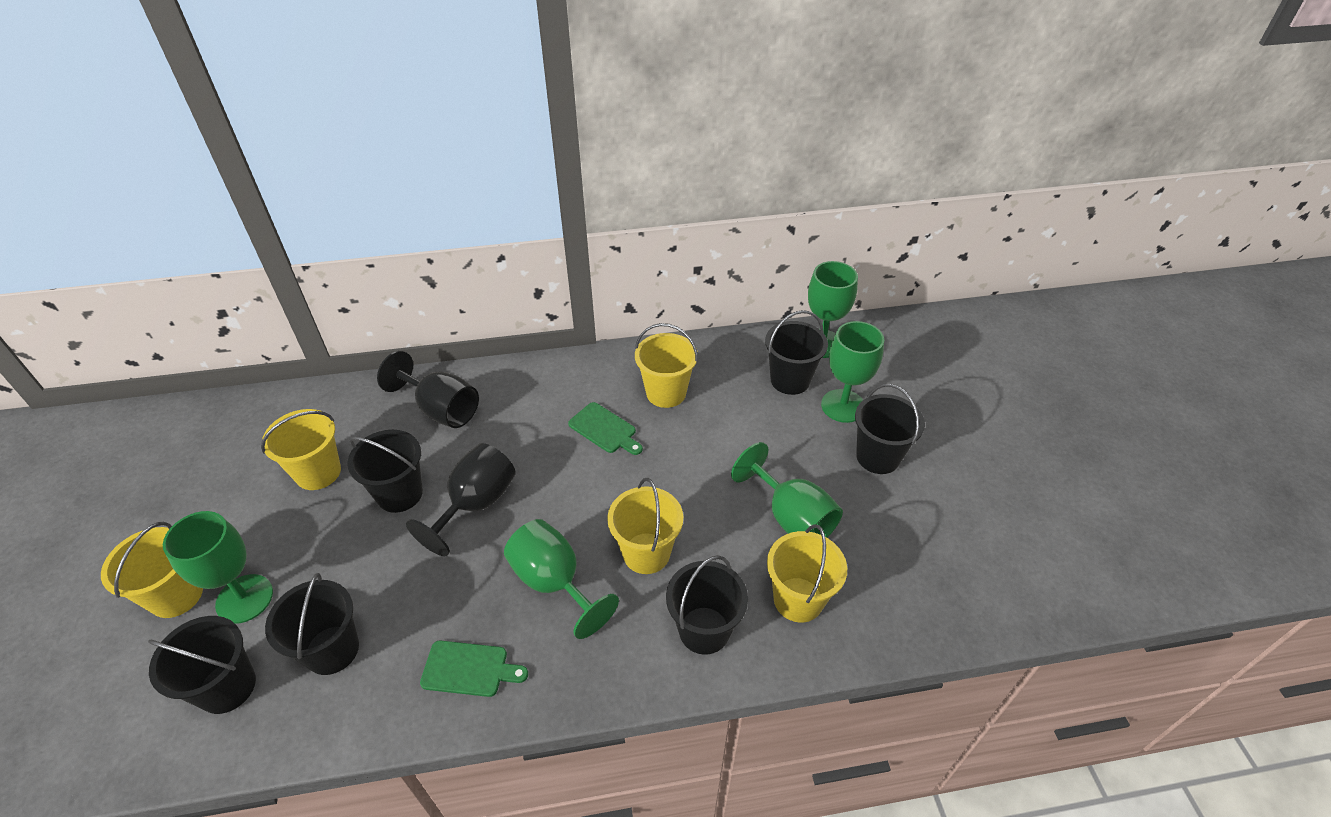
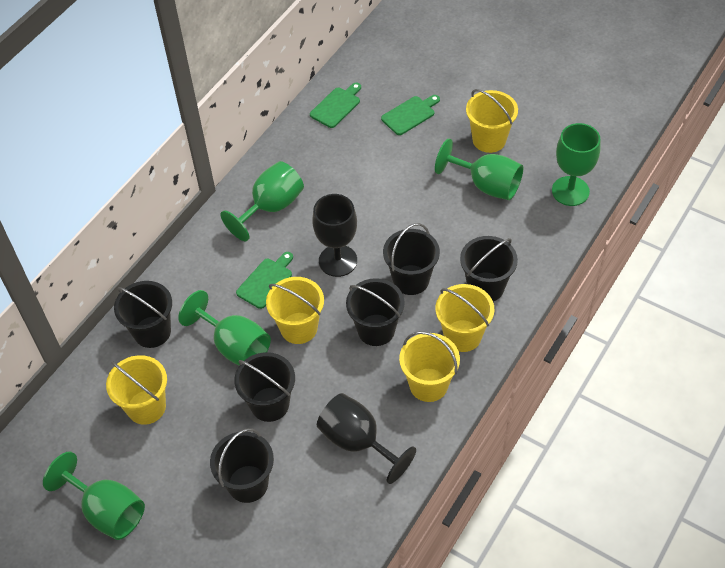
green cutting board: 2 -> 3

